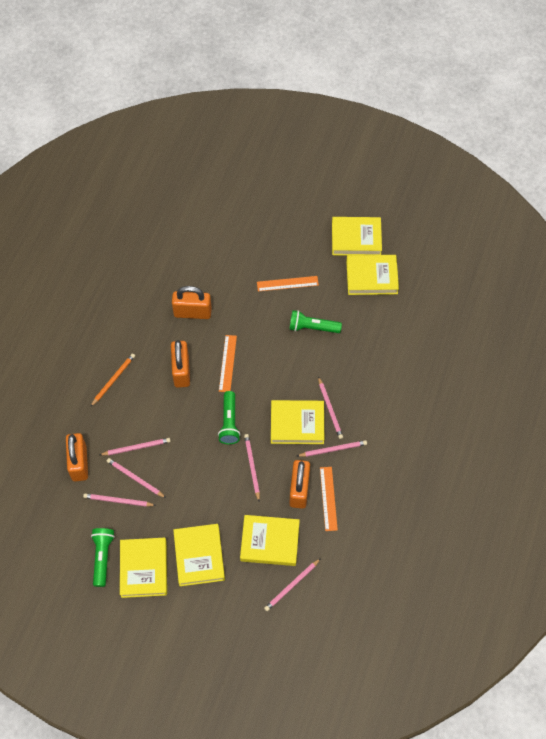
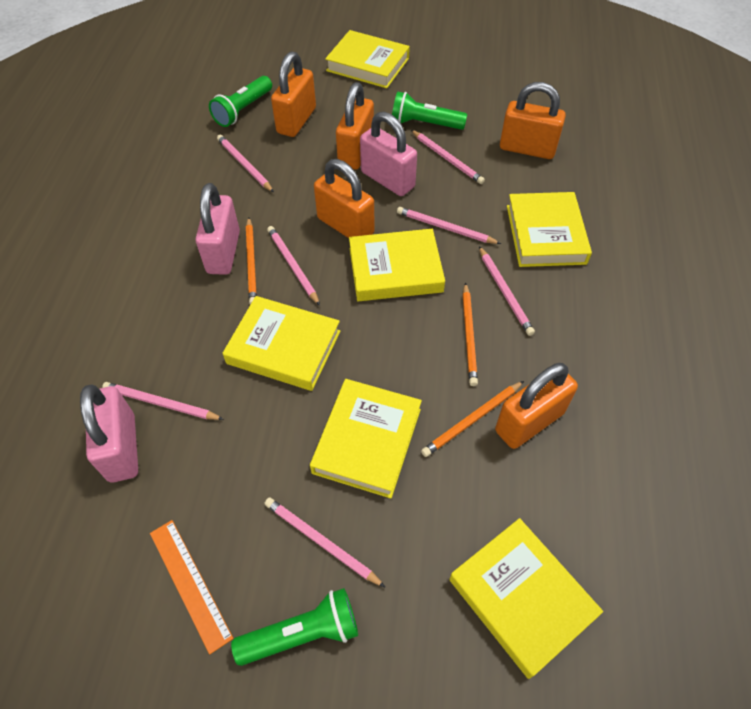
orange padlock: 4 -> 5
orange pencil: 1 -> 3
orange ruler: 3 -> 1
pink padlock: 0 -> 3

